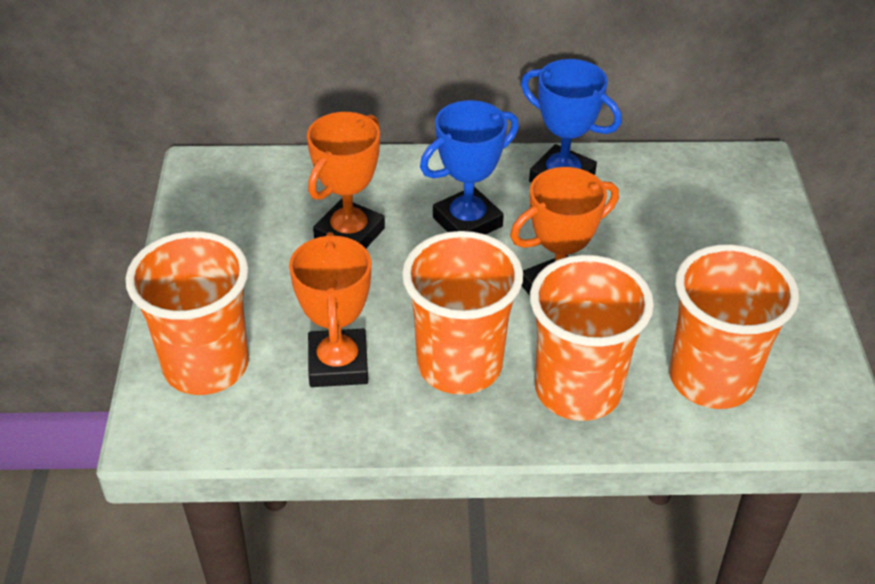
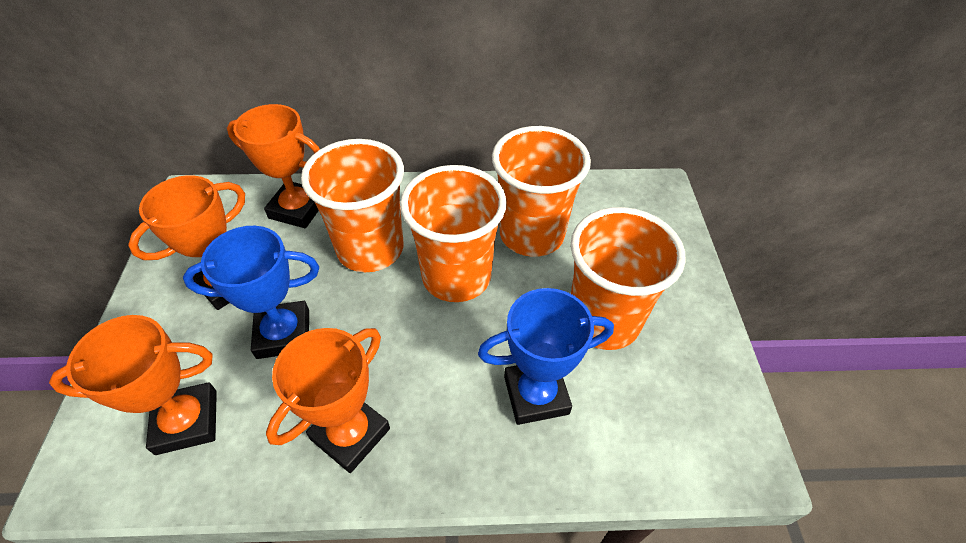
orange trophy: 3 -> 4

